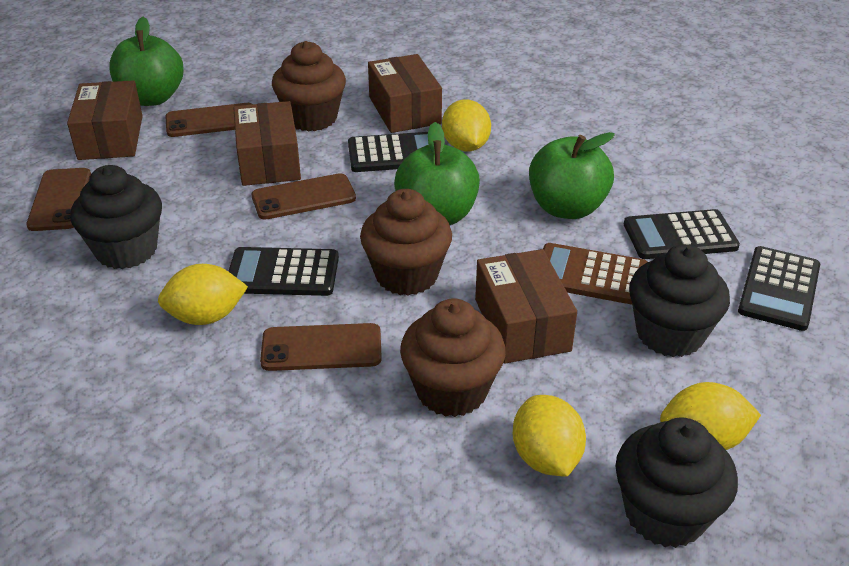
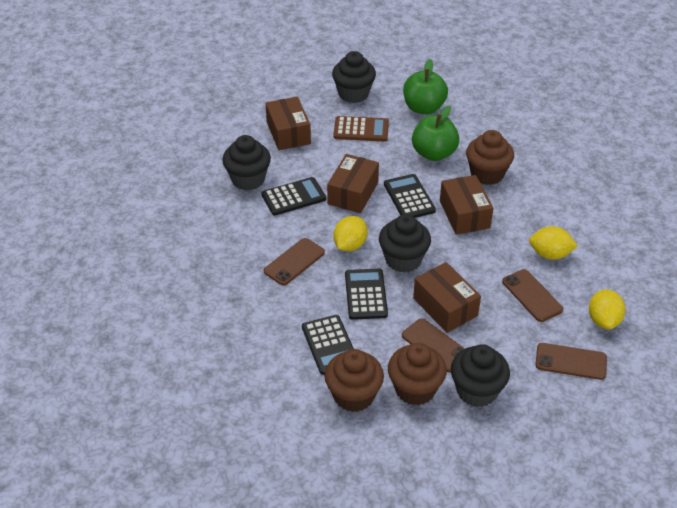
black cupcake: 3 -> 4
green apple: 3 -> 2
yellow lemon: 4 -> 3

